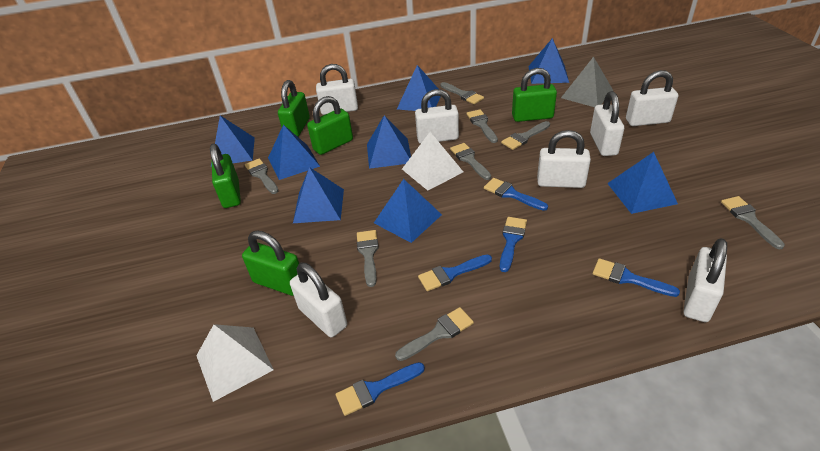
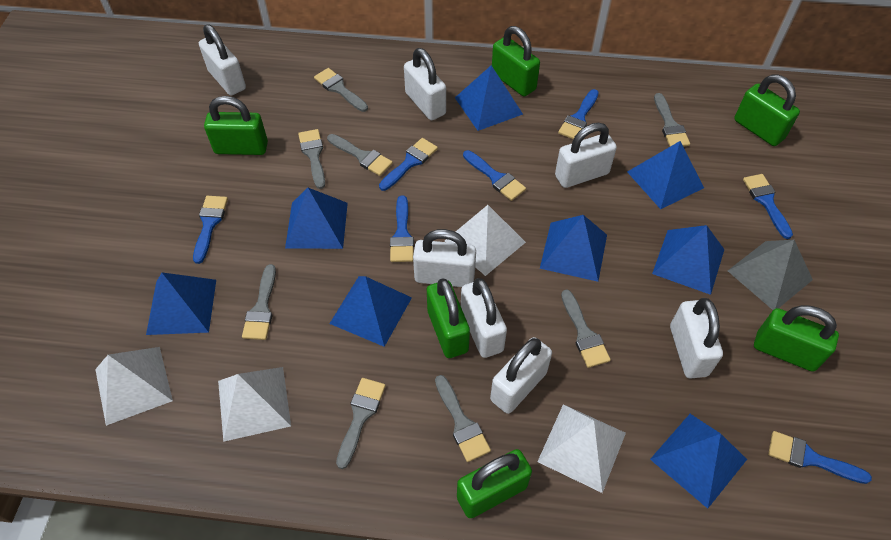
blue brush: 5 -> 7
green padlock: 5 -> 6
white pyramid: 2 -> 4

